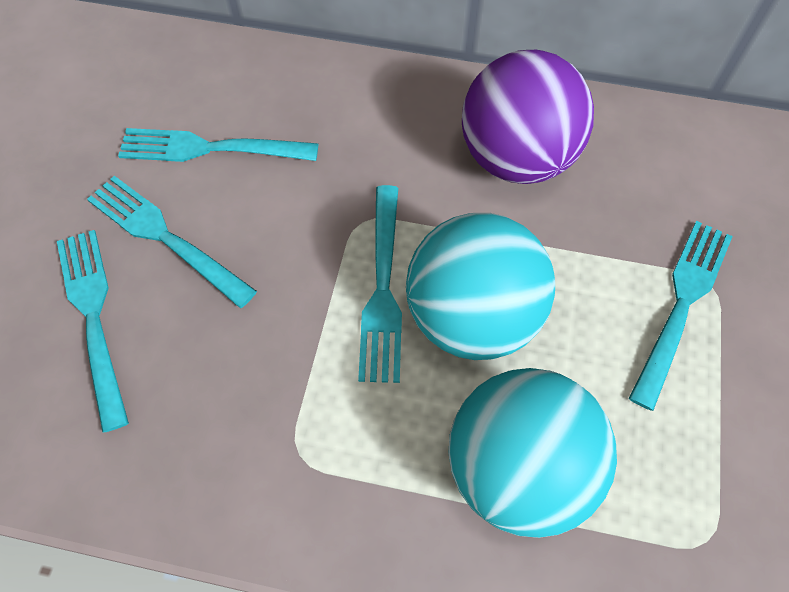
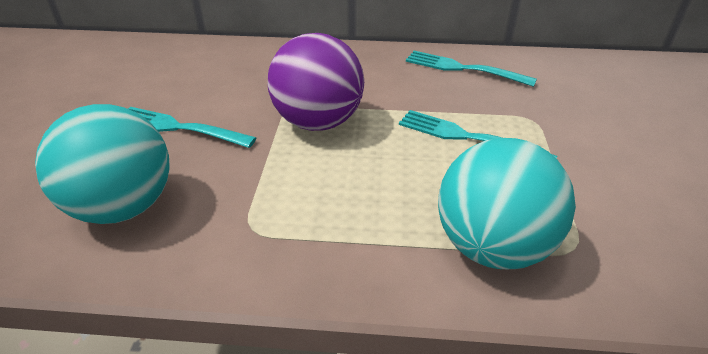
turquoise fork: 5 -> 3

